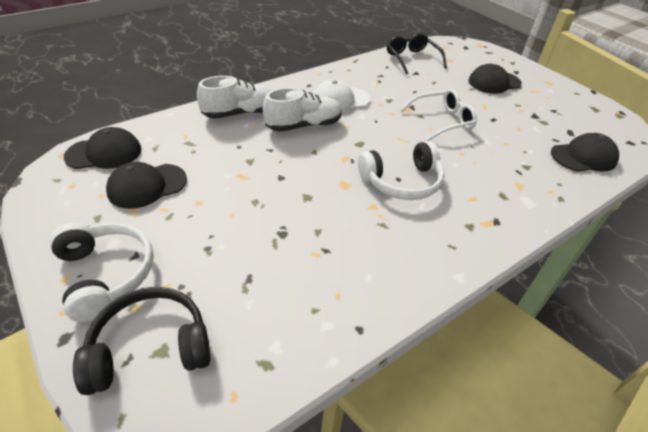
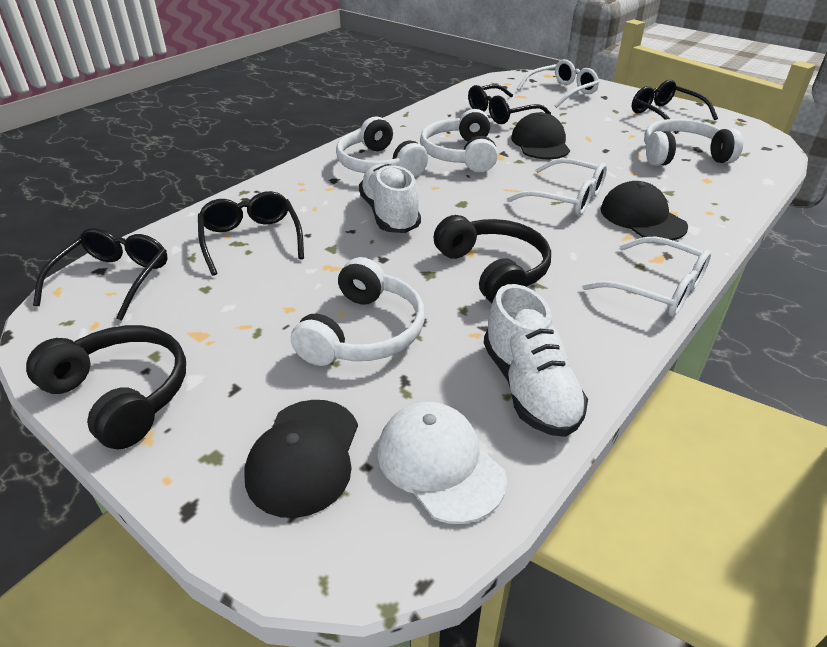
black cap: 4 -> 3
black glasses: 1 -> 4
black headphones: 1 -> 2
white glasses: 1 -> 3
white headphones: 2 -> 4

